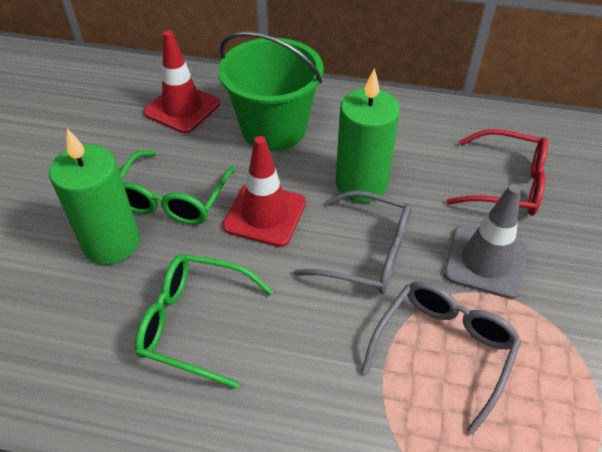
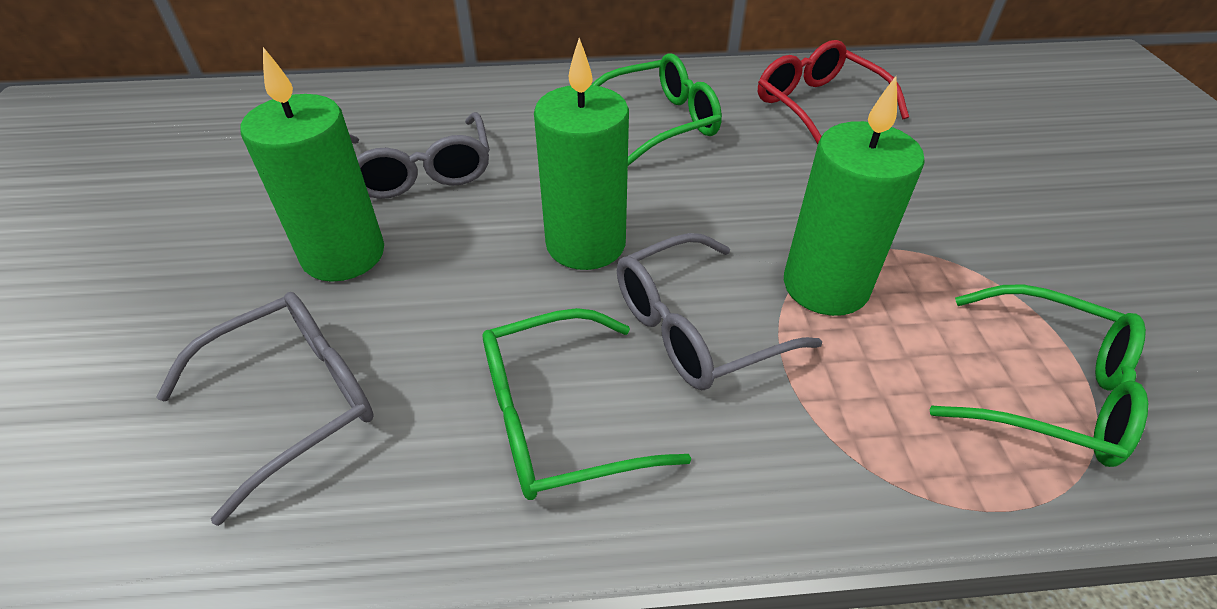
green bucket: 1 -> 0
green candle: 2 -> 3
green glasses: 2 -> 3
grey glasses: 2 -> 3
grey traffic cone: 1 -> 0
red traffic cone: 2 -> 0

